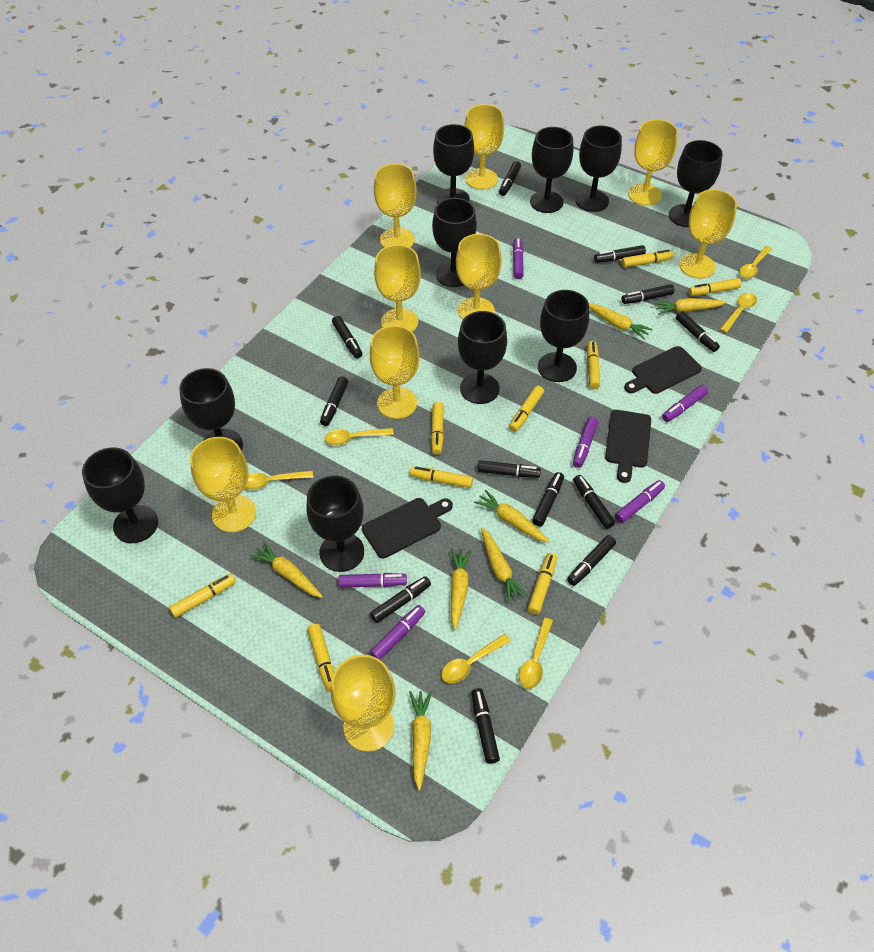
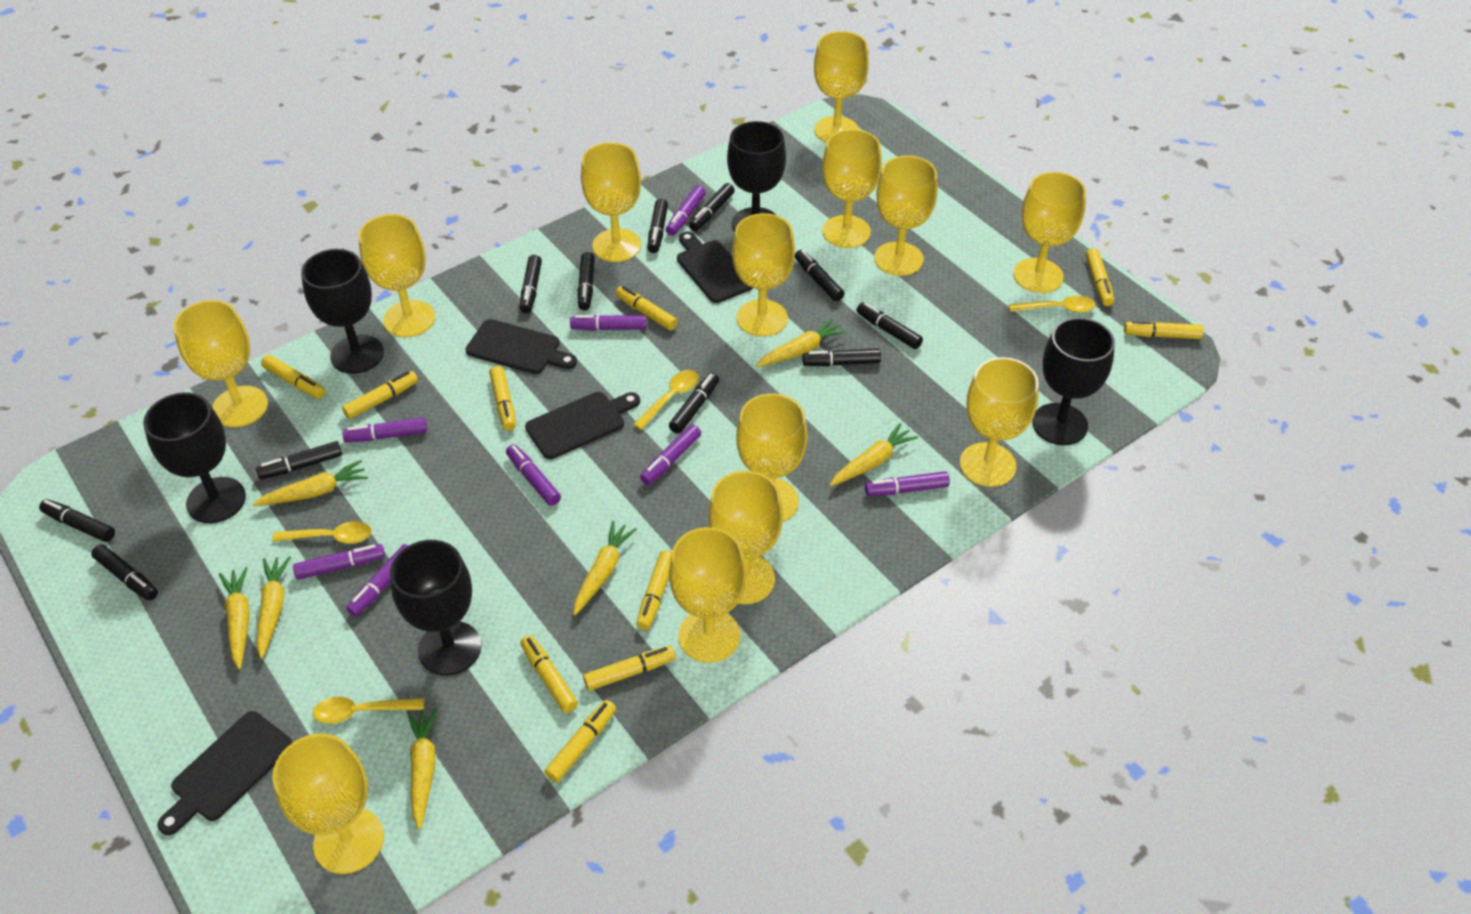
black cutting board: 3 -> 4
black goblet: 10 -> 5
black marker: 12 -> 11
purple marker: 6 -> 8
yellow goblet: 9 -> 13
yellow marker: 9 -> 10
yellow spoon: 6 -> 4

